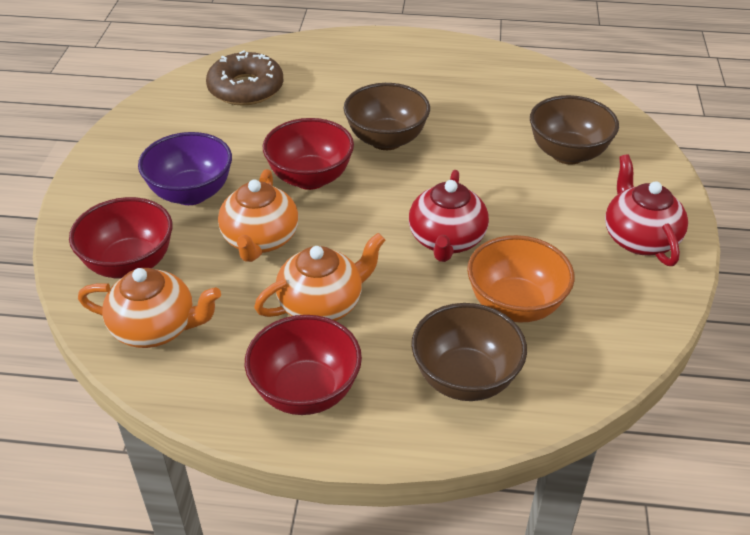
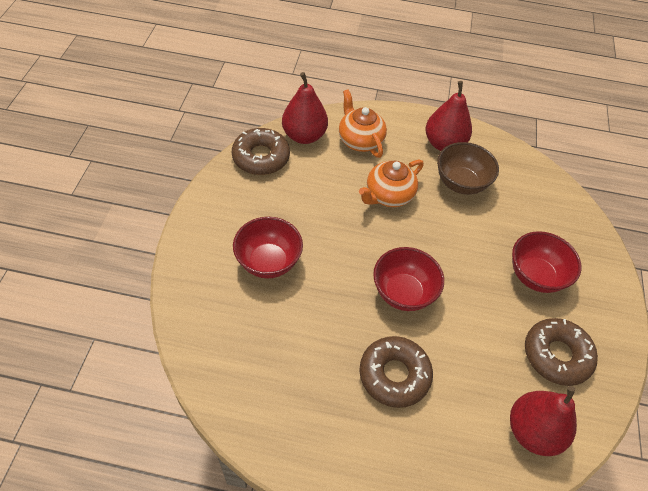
brown bowl: 3 -> 1
brown donut: 1 -> 3
orange bowl: 1 -> 0
orange teapot: 3 -> 2
purple bowl: 1 -> 0
red pear: 0 -> 3
red teapot: 2 -> 0

